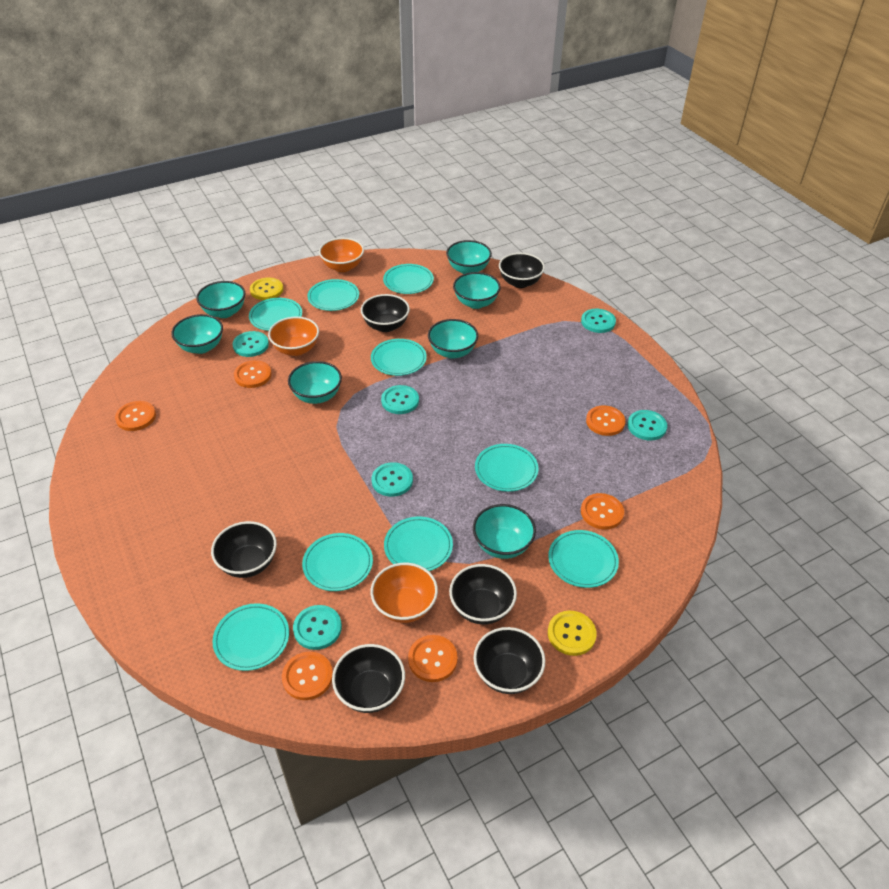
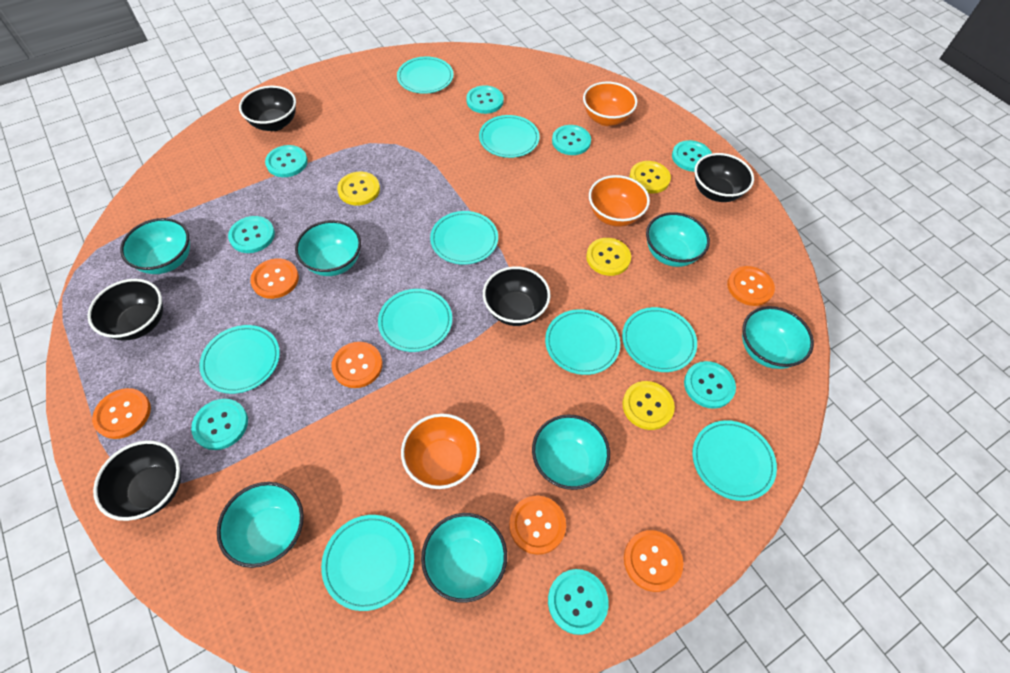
black bowl: 6 -> 5
turquoise button: 6 -> 8
yellow button: 2 -> 4

